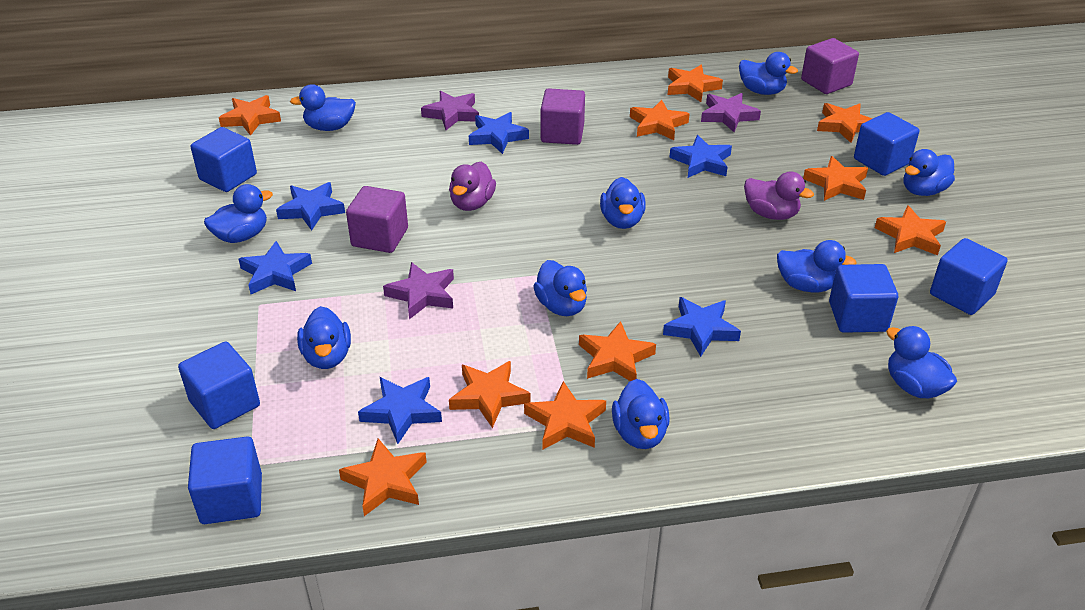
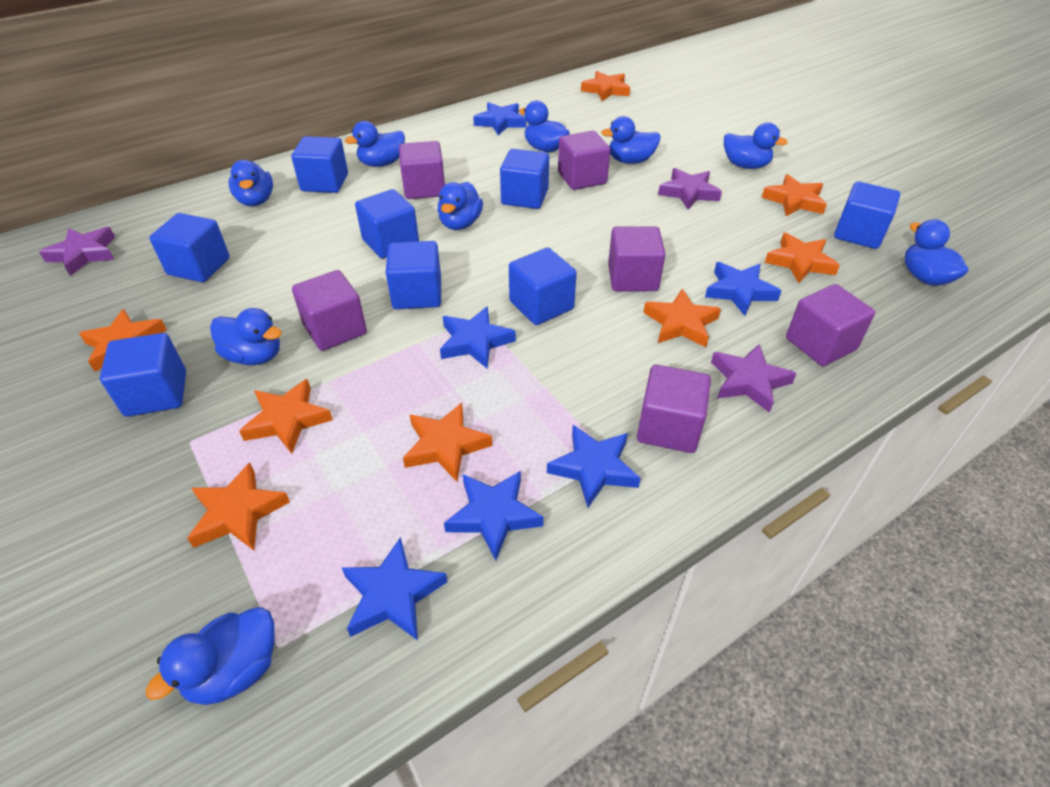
blue cube: 6 -> 8
blue duck: 10 -> 9
orange star: 10 -> 8
purple cube: 3 -> 6
purple duck: 2 -> 0

